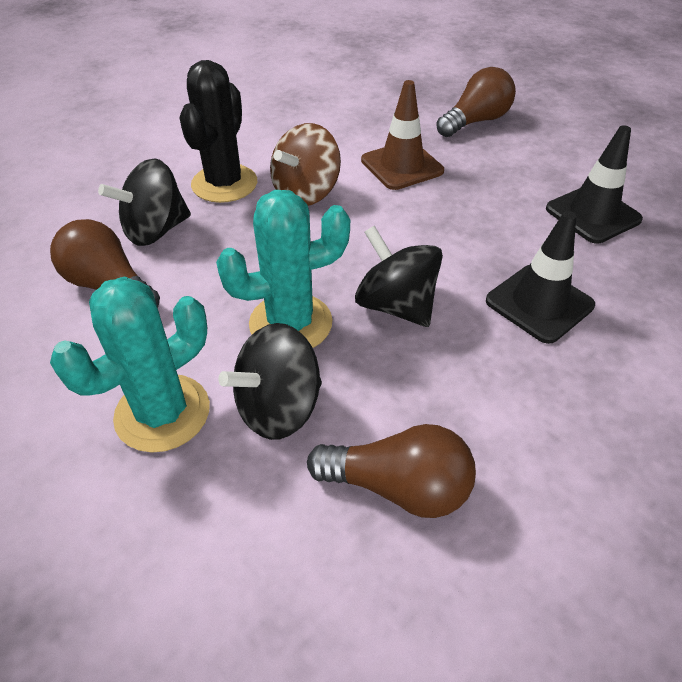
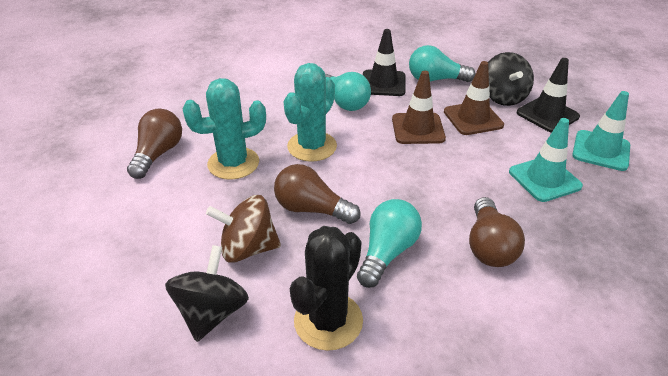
black spinning top: 3 -> 2
brown traffic cone: 1 -> 2
turquoise light bulb: 0 -> 3
turquoise traffic cone: 0 -> 2

